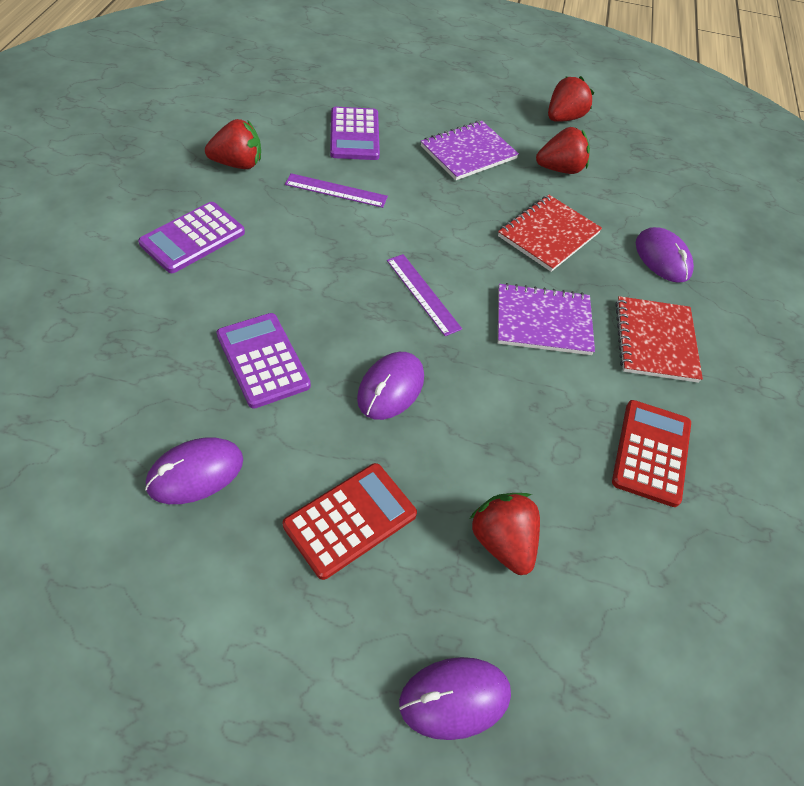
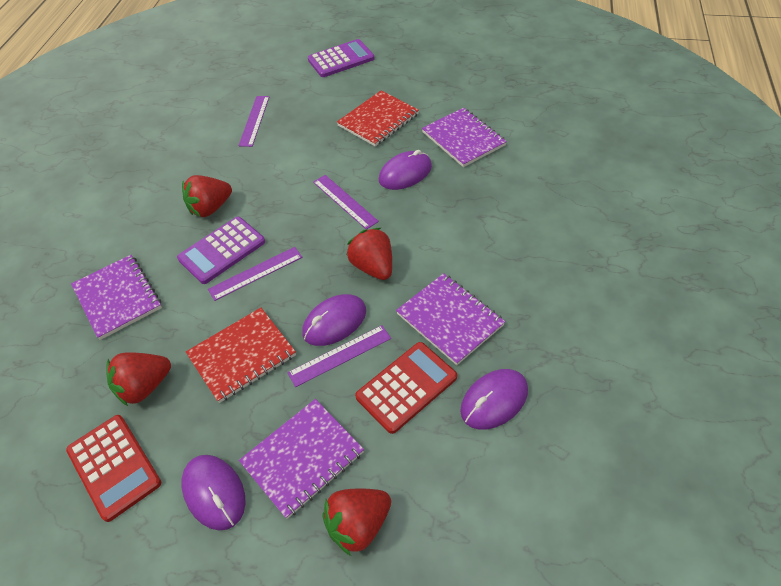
purple calculator: 3 -> 2
purple notebook: 2 -> 4
purple ruler: 2 -> 4

